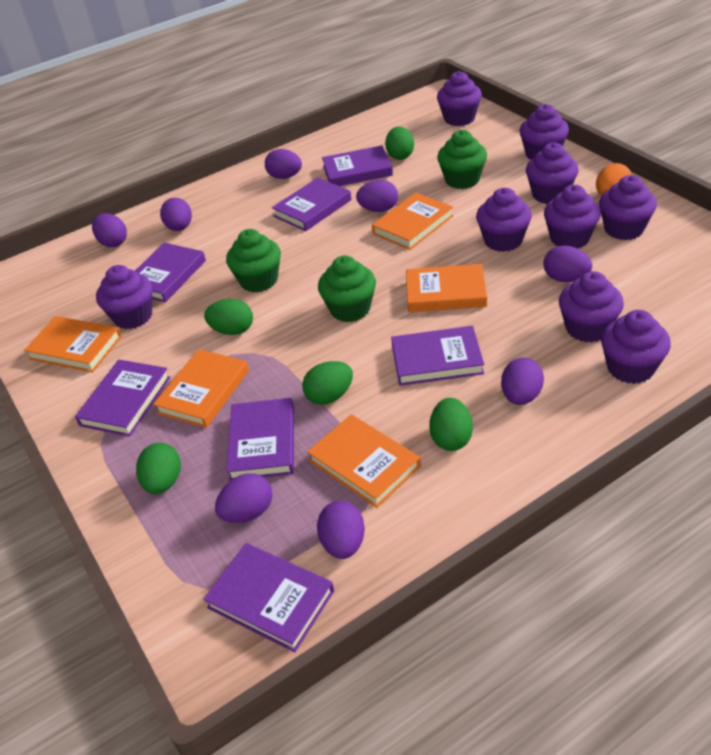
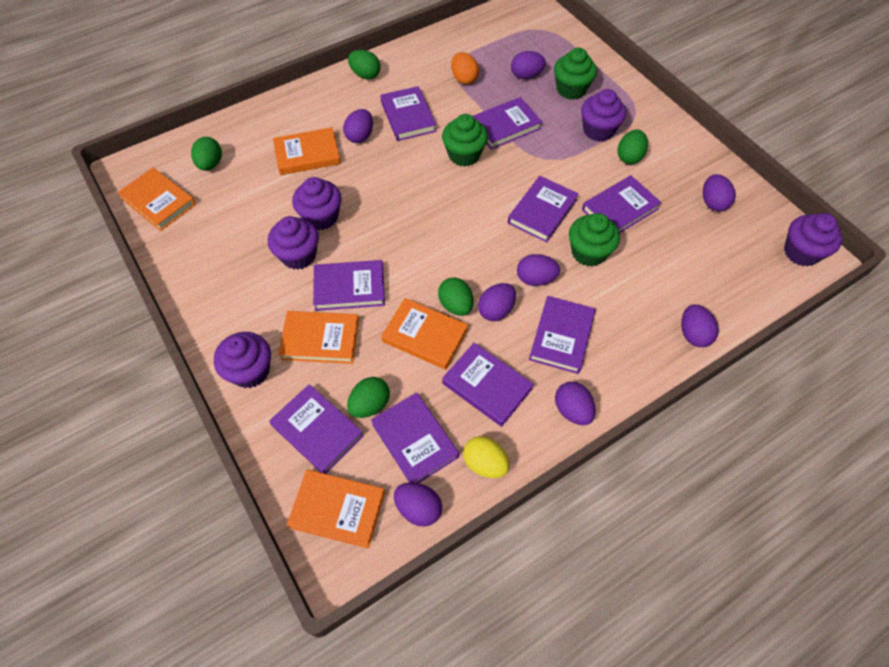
purple book: 7 -> 9
purple cupcake: 9 -> 5
yellow egg: 0 -> 1

